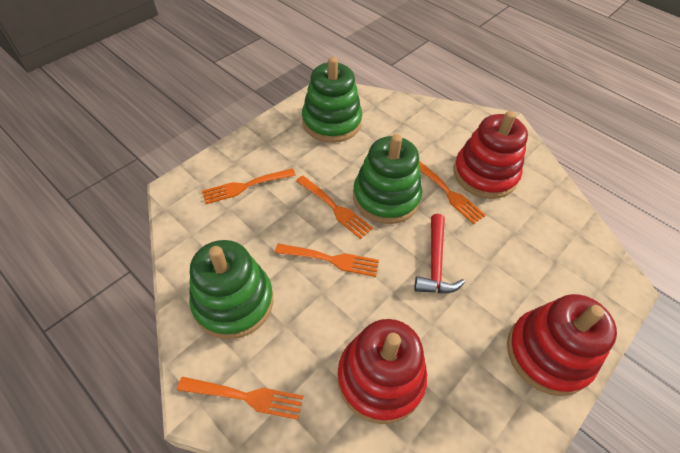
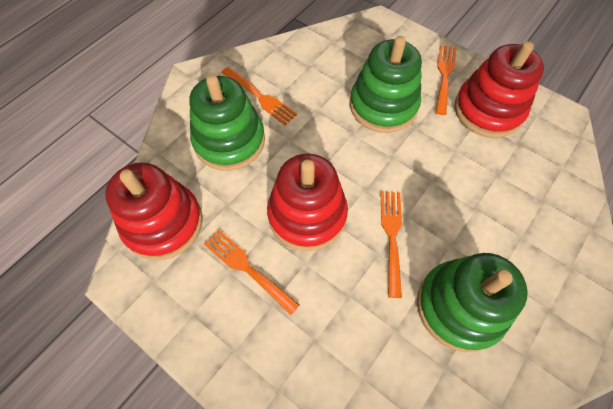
orange fork: 5 -> 4
red hammer: 1 -> 0

